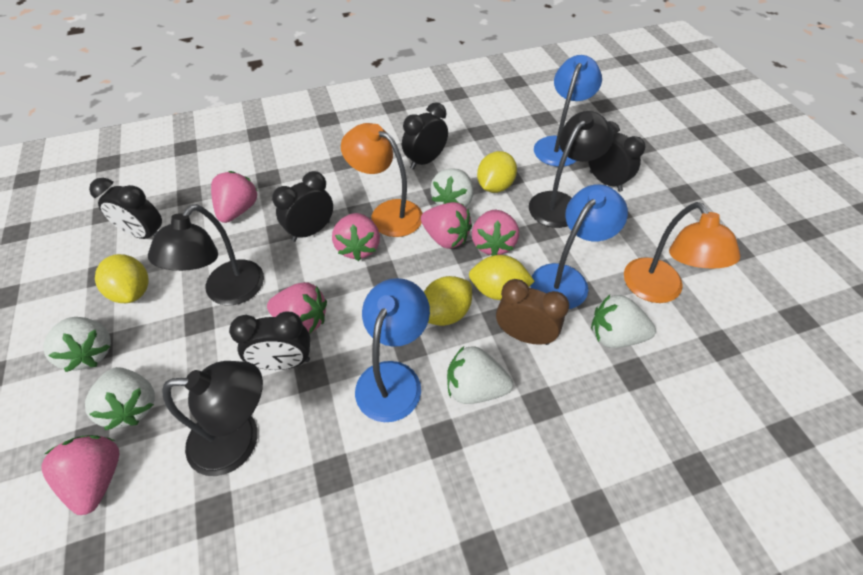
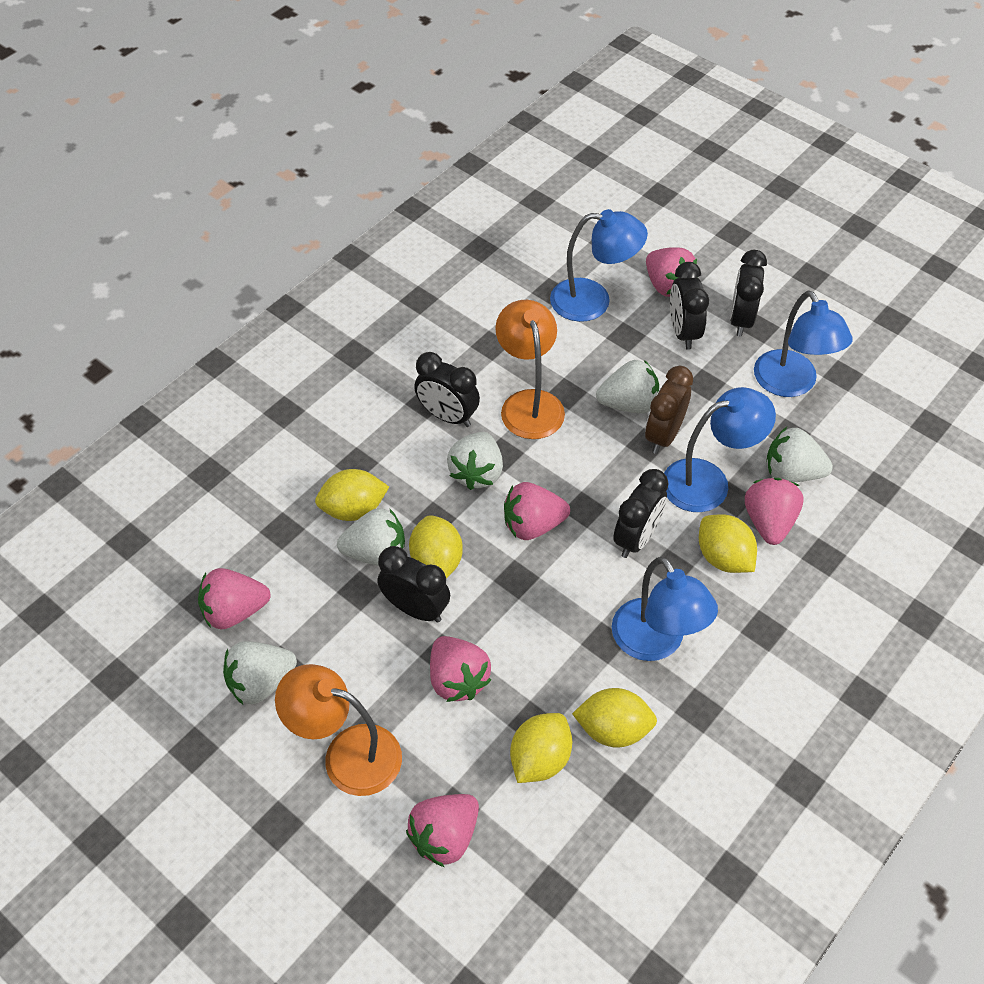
black lamp: 3 -> 0
blue lamp: 3 -> 4
yellow lemon: 4 -> 5

